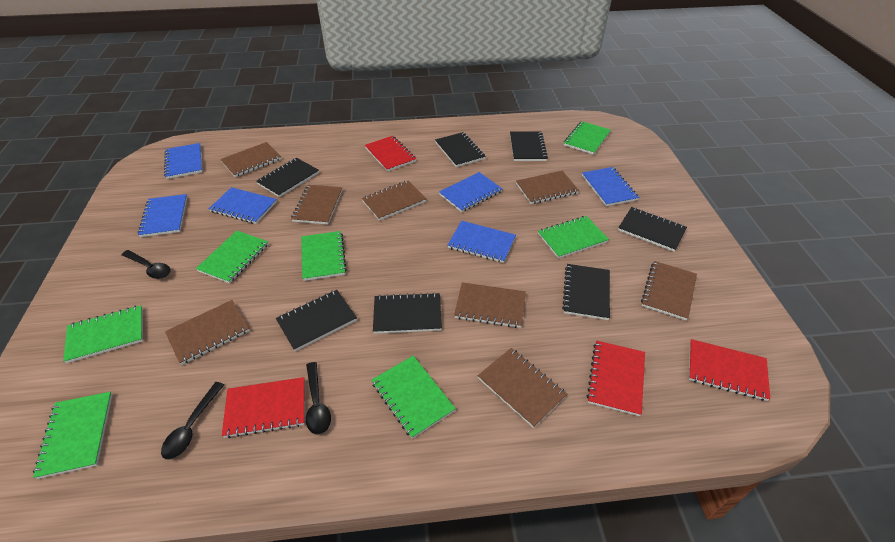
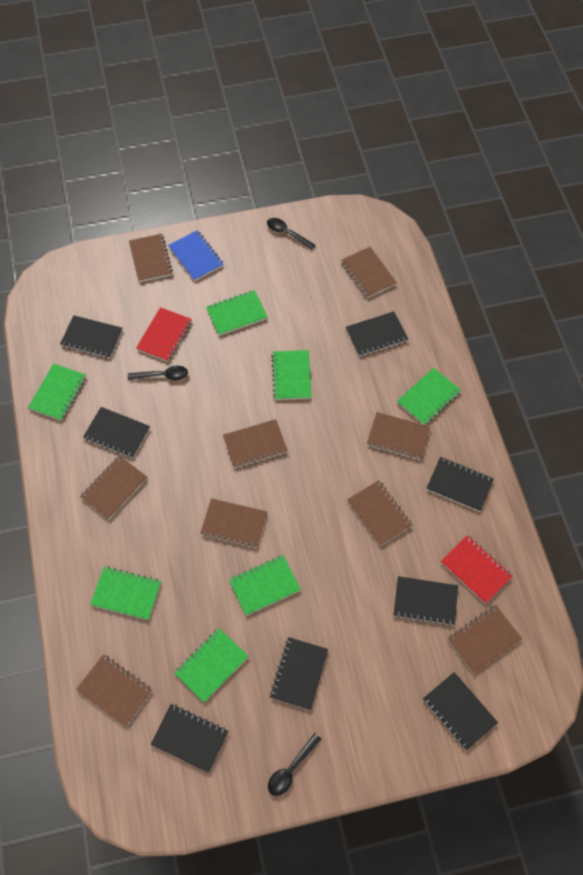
black notebook: 7 -> 8
blue notebook: 6 -> 1
brown notebook: 8 -> 9
red notebook: 4 -> 2

